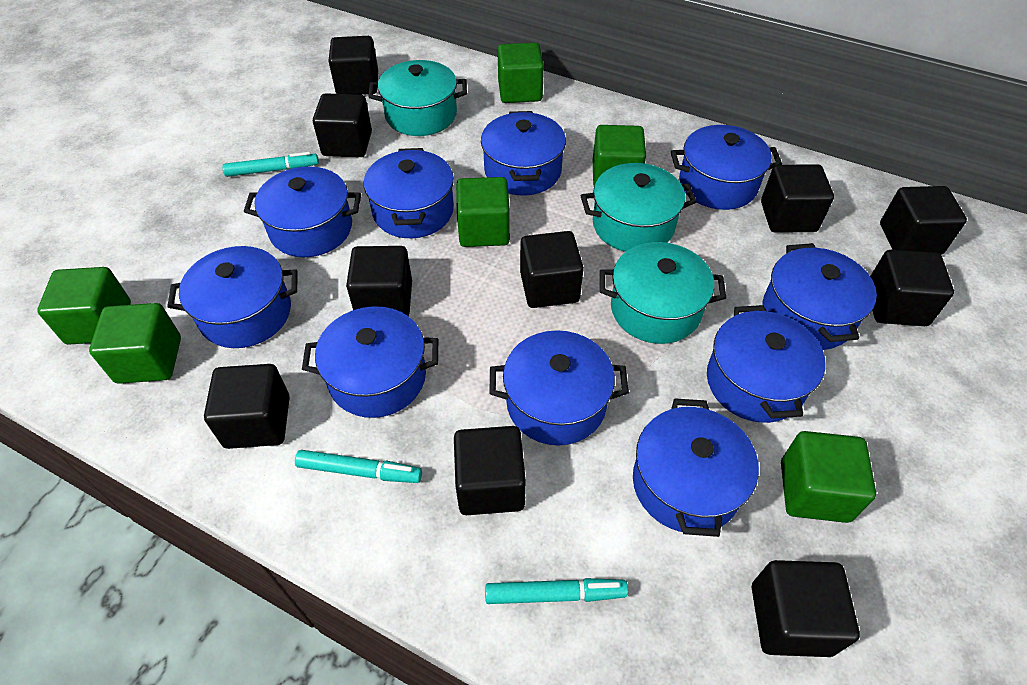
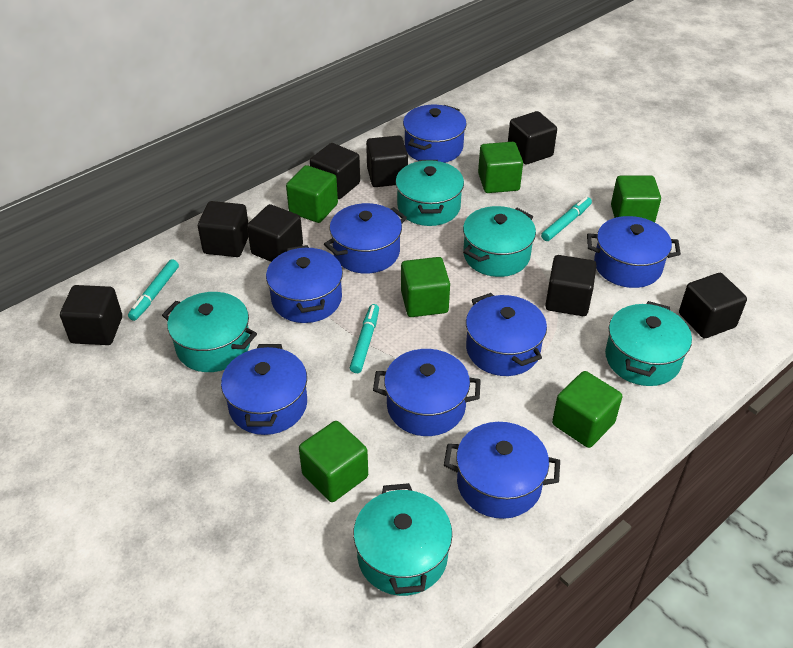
black cube: 10 -> 8
blue pot: 10 -> 8
turquoise pot: 3 -> 5

